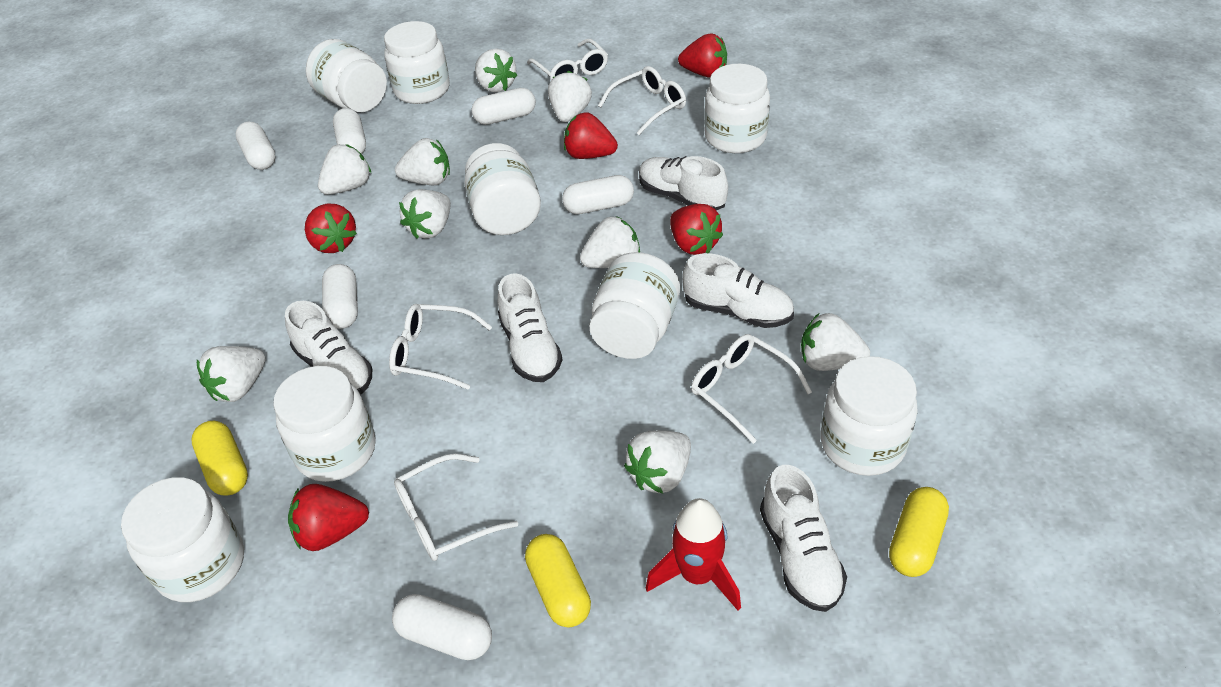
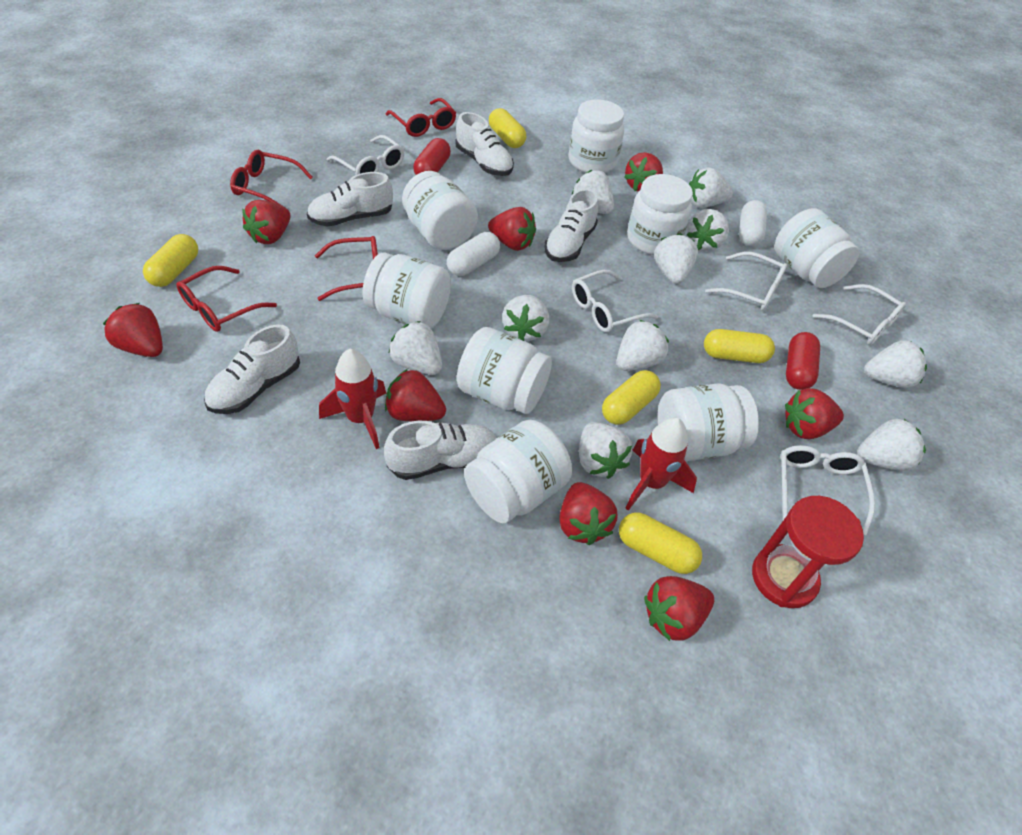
red capsule: 0 -> 2
red glasses: 0 -> 4
red hourglass: 0 -> 1
red rocket: 1 -> 2
red strawberry: 5 -> 8
white capsule: 6 -> 2
white strawberry: 9 -> 10
yellow capsule: 3 -> 5

